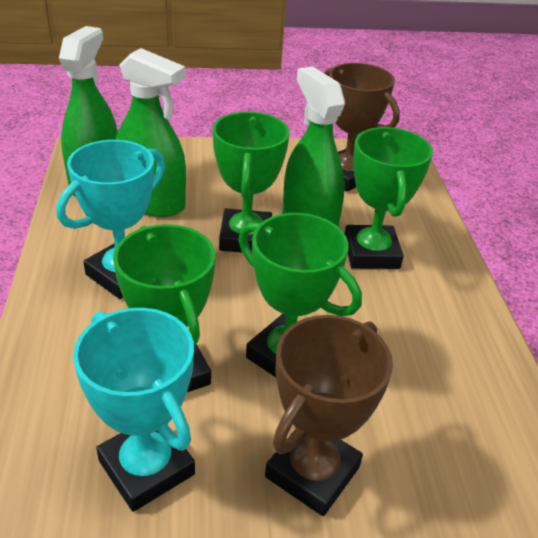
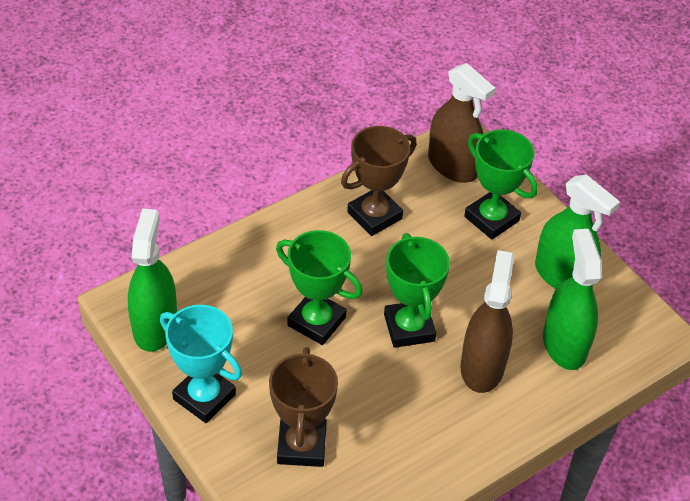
brown spray bottle: 0 -> 2
green trophy: 4 -> 3
turquoise trophy: 2 -> 1

